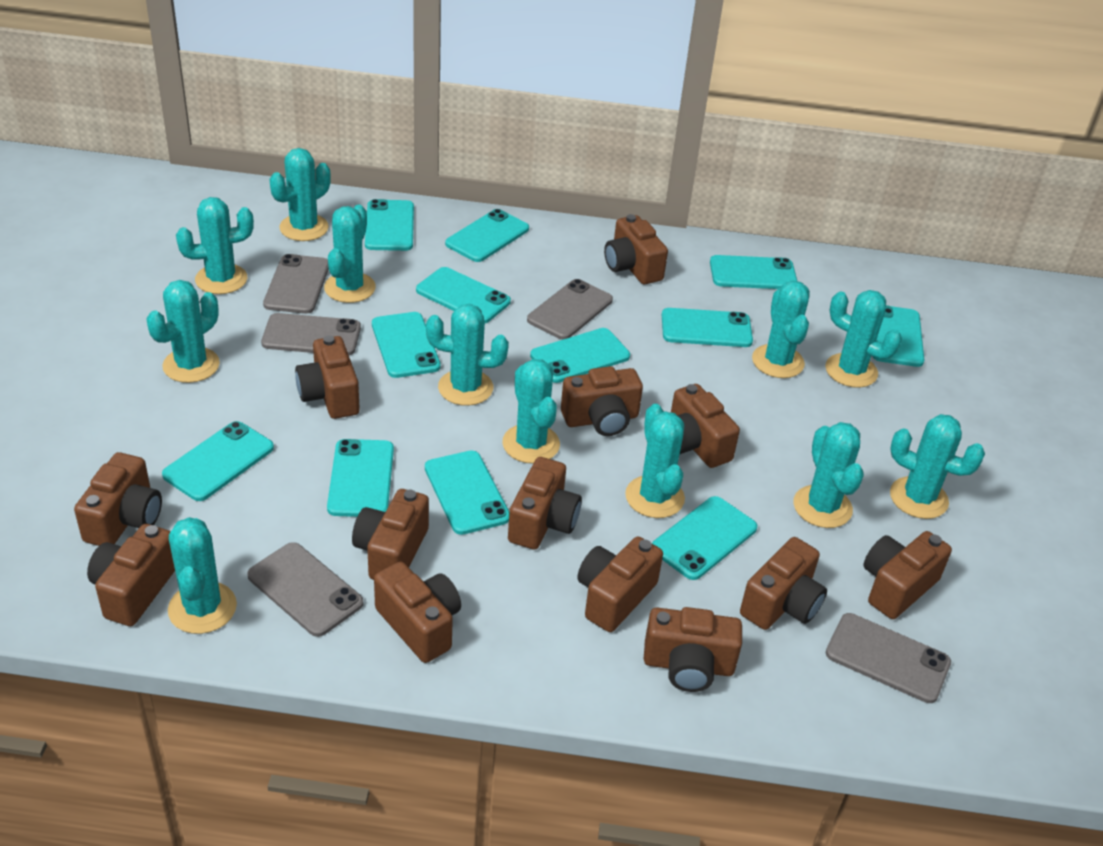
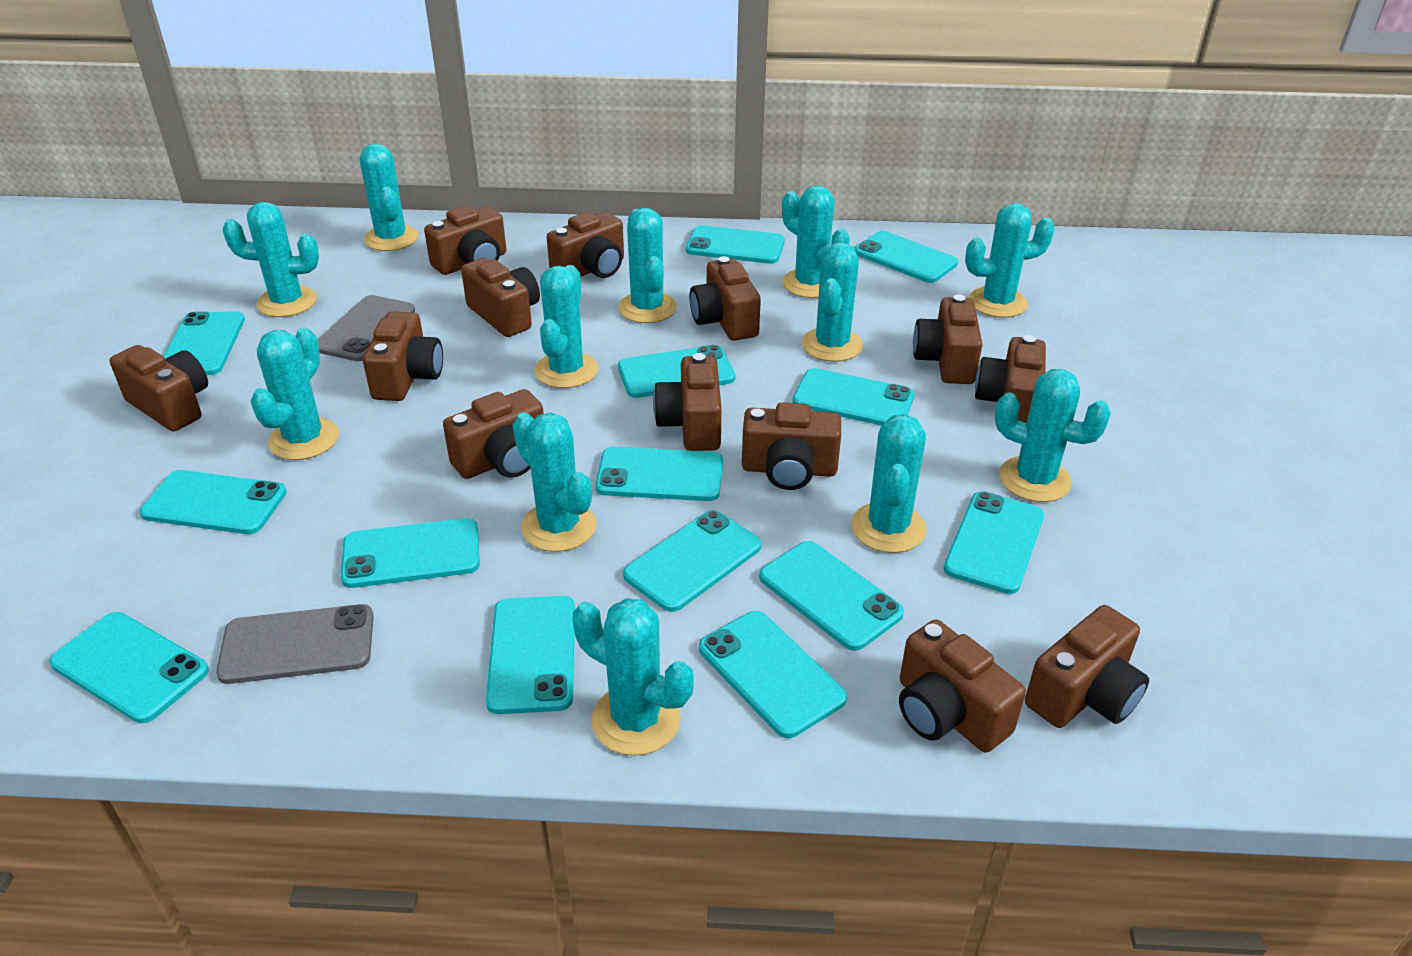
grey phone: 5 -> 2
turquoise phone: 12 -> 14

